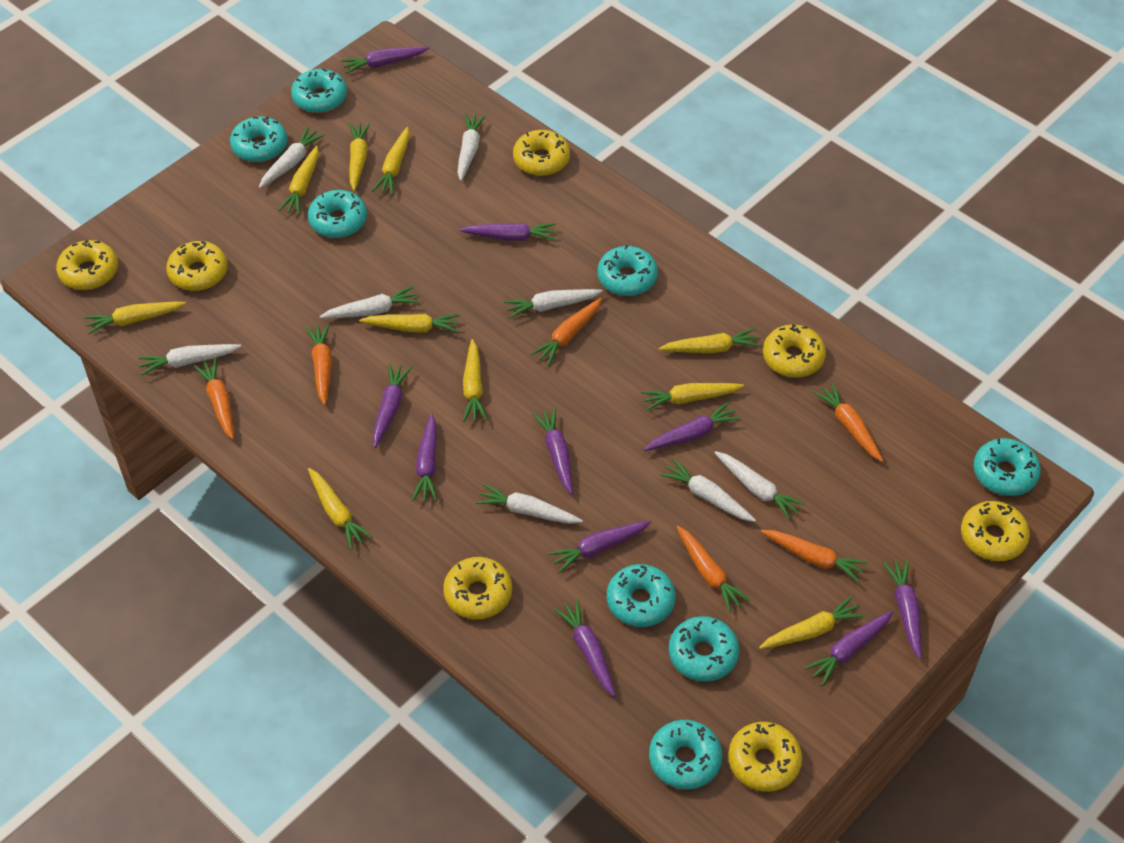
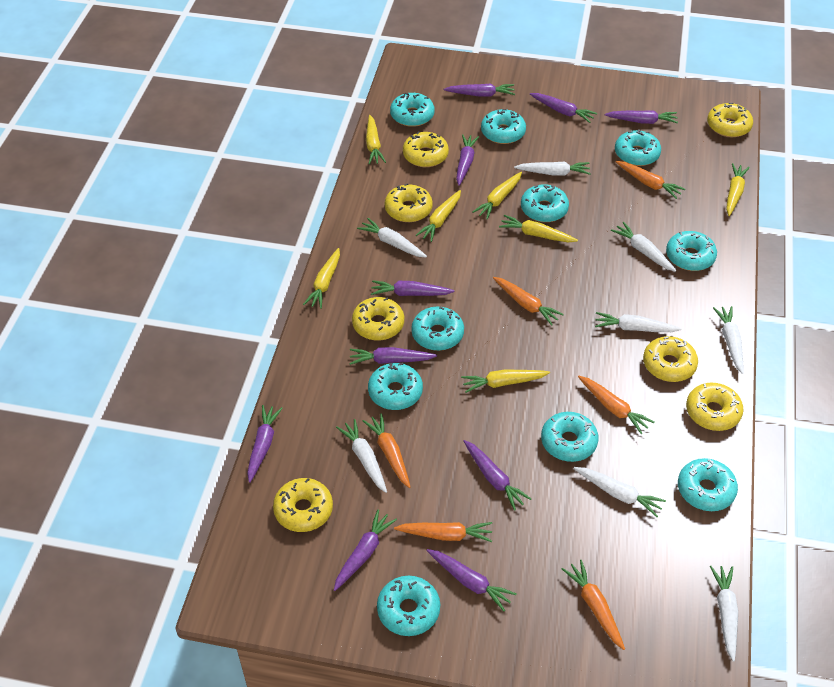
turquoise donut: 8 -> 10
yellow carrot: 10 -> 7

